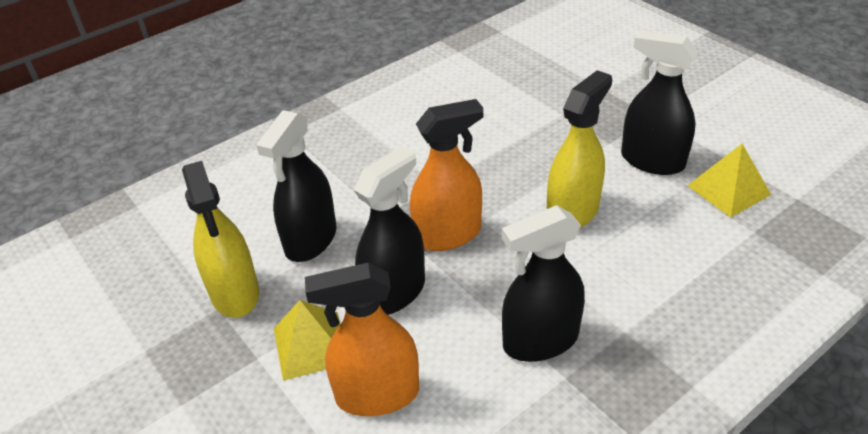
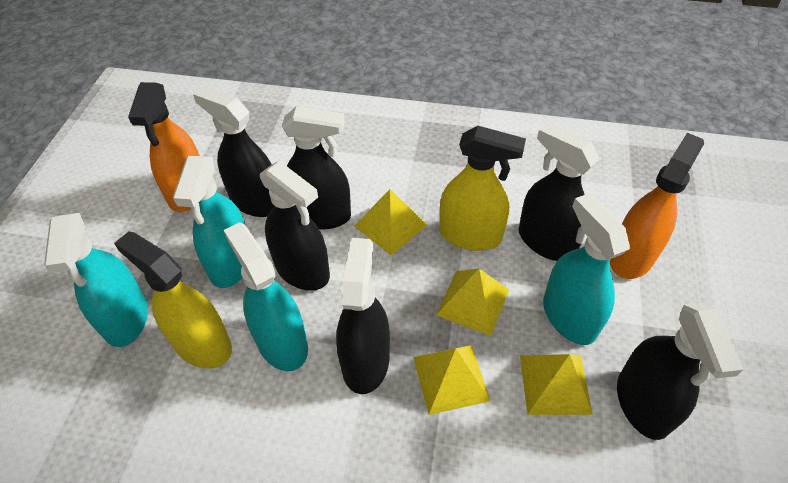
black spray bottle: 4 -> 6
turquoise spray bottle: 0 -> 4
yellow pyramid: 2 -> 4

